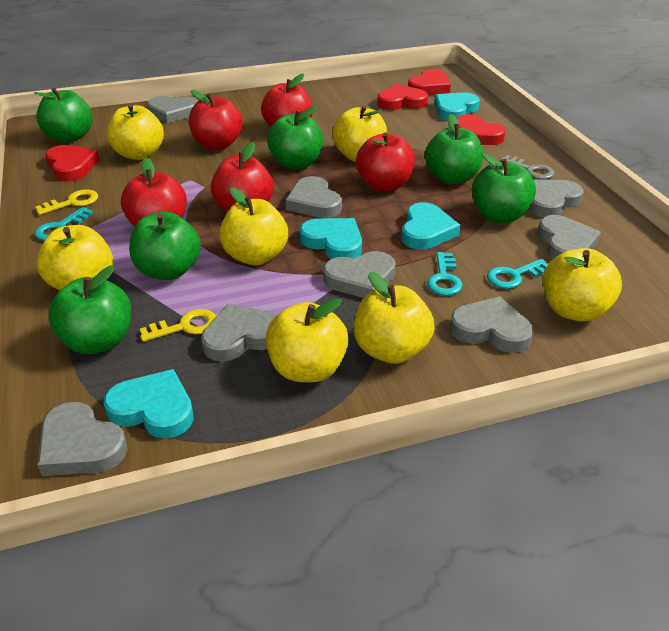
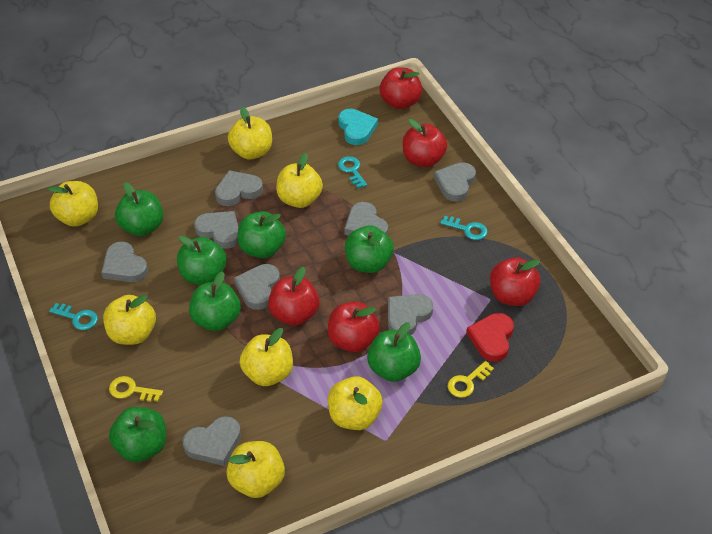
green apple: 6 -> 7
grey key: 1 -> 0
red heart: 4 -> 1
turquoise heart: 4 -> 1

